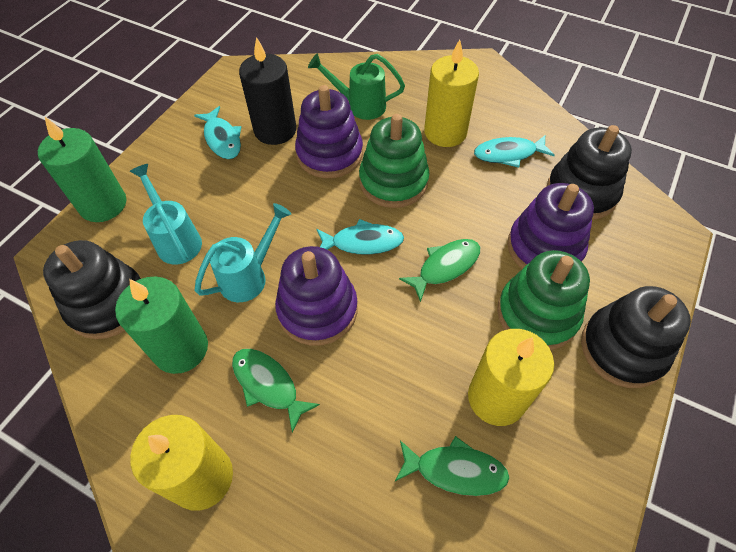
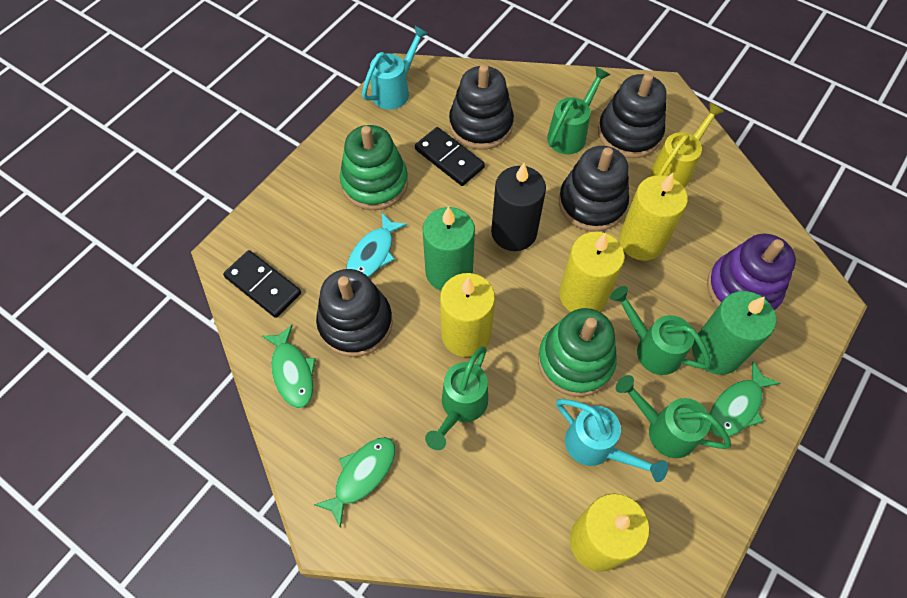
black domino: 0 -> 2
black stacking toy: 3 -> 4
green watering can: 1 -> 4
purple stacking toy: 3 -> 1
turquoise fish: 3 -> 1
yellow candle: 3 -> 4
yellow watering can: 0 -> 1

